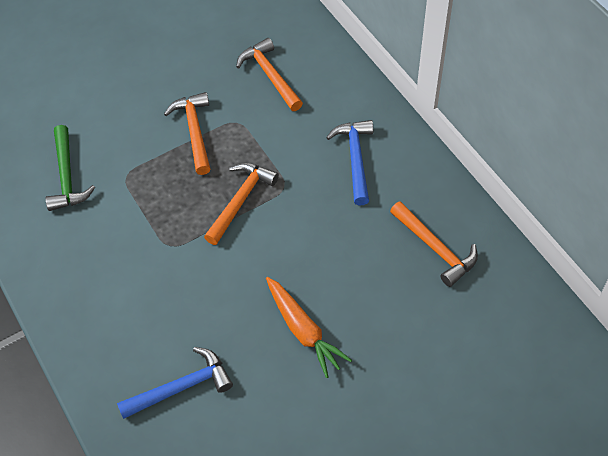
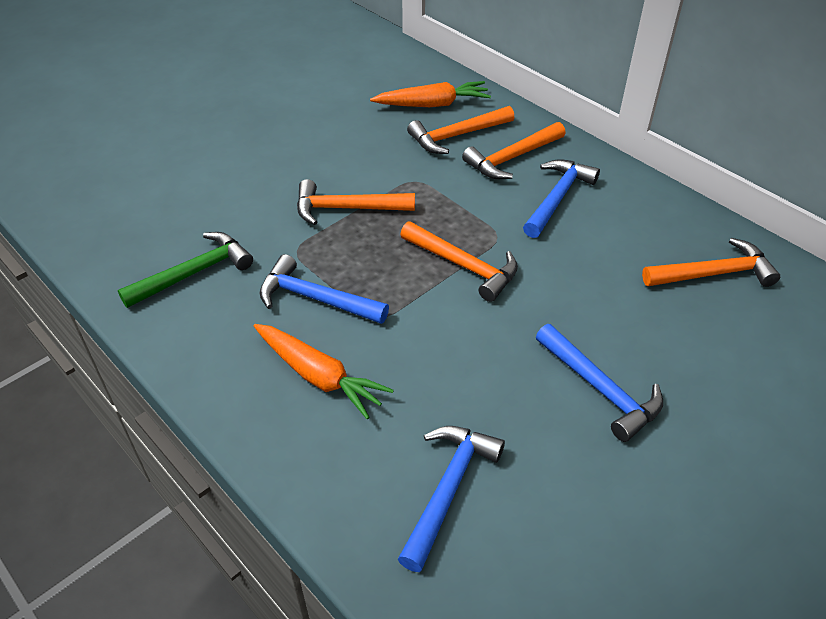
blue hammer: 2 -> 4
orange carrot: 1 -> 2
orange hammer: 4 -> 5

